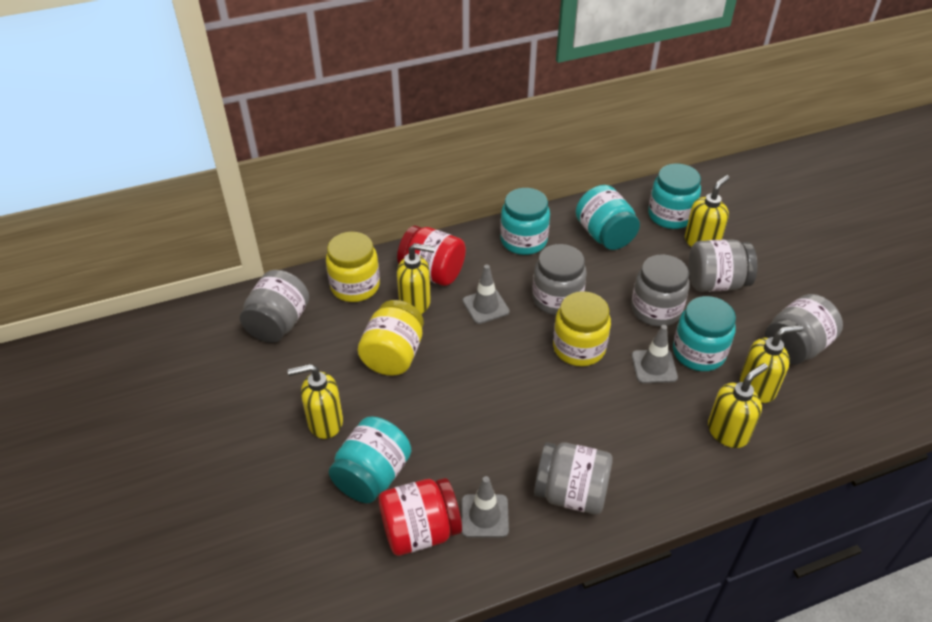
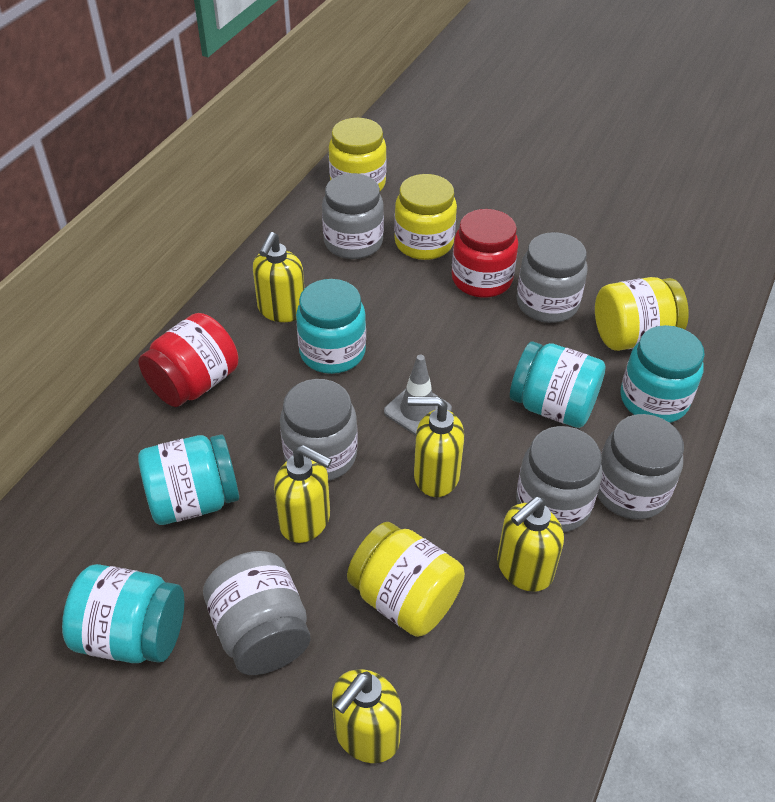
grey traffic cone: 3 -> 1
yellow jar: 3 -> 4

